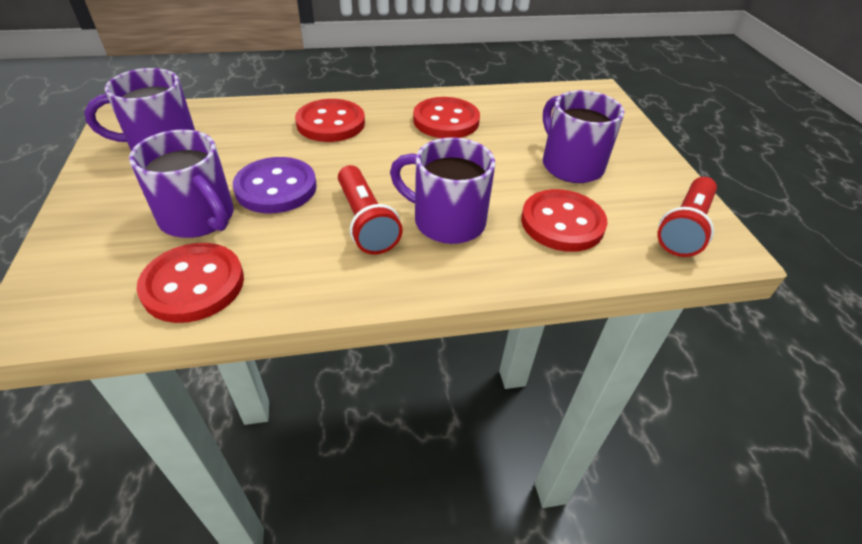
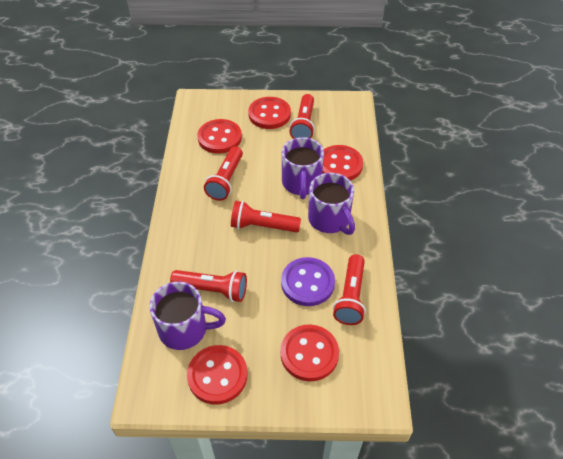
purple mug: 4 -> 3
red button: 4 -> 5
red flashlight: 2 -> 5

